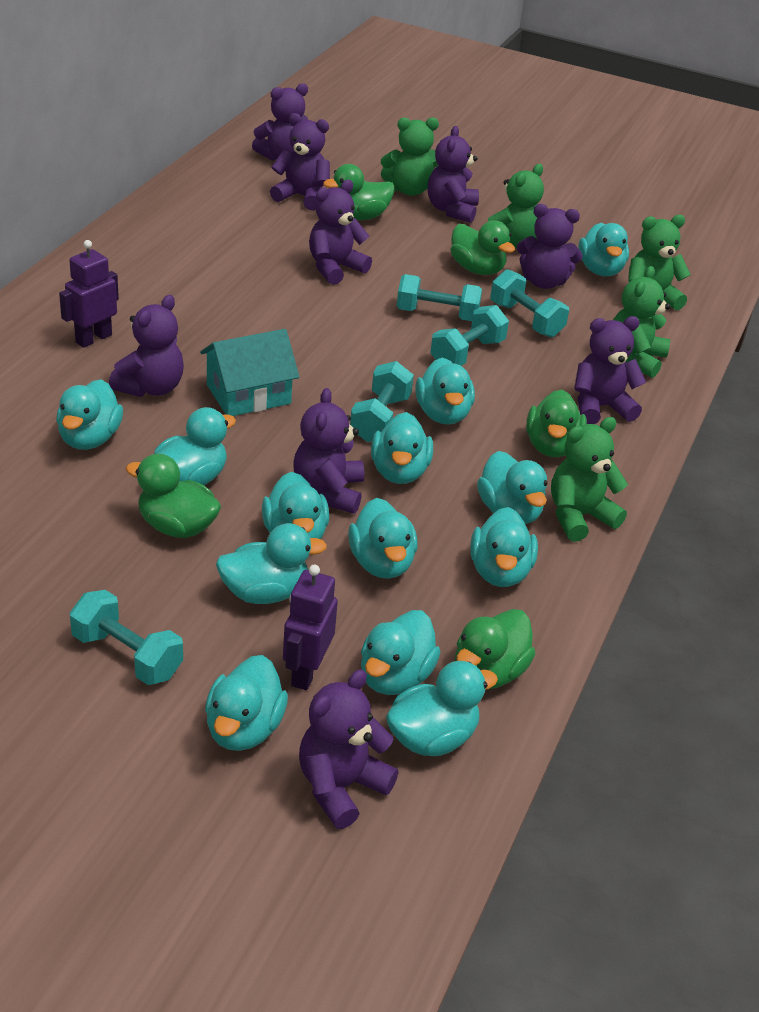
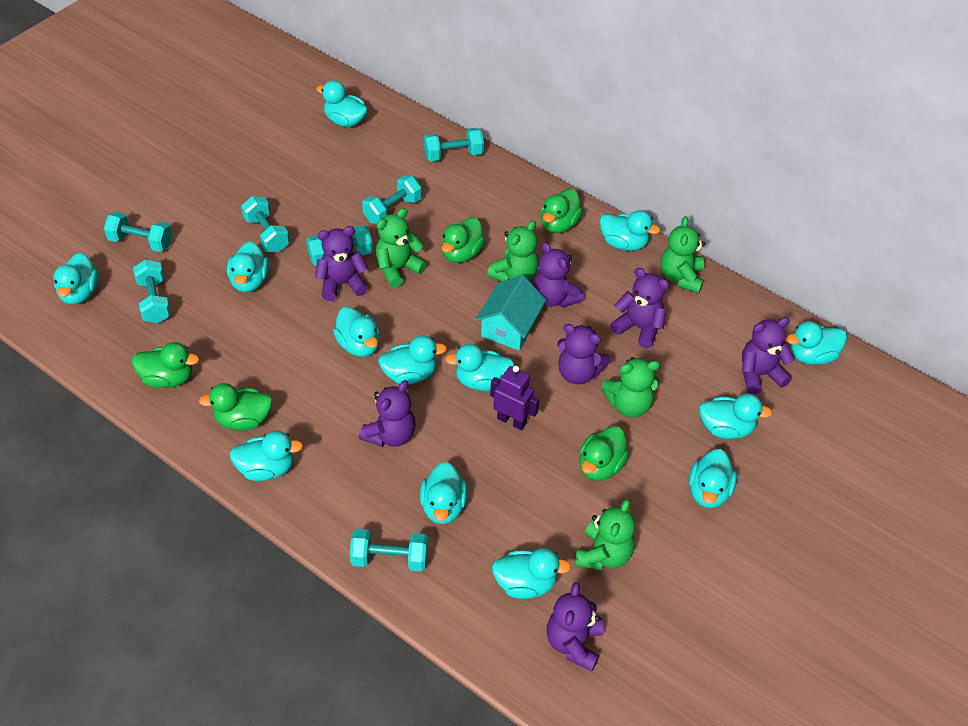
purple robot: 2 -> 1
purple teddy bear: 9 -> 7
turquoise dumbbell: 5 -> 7

